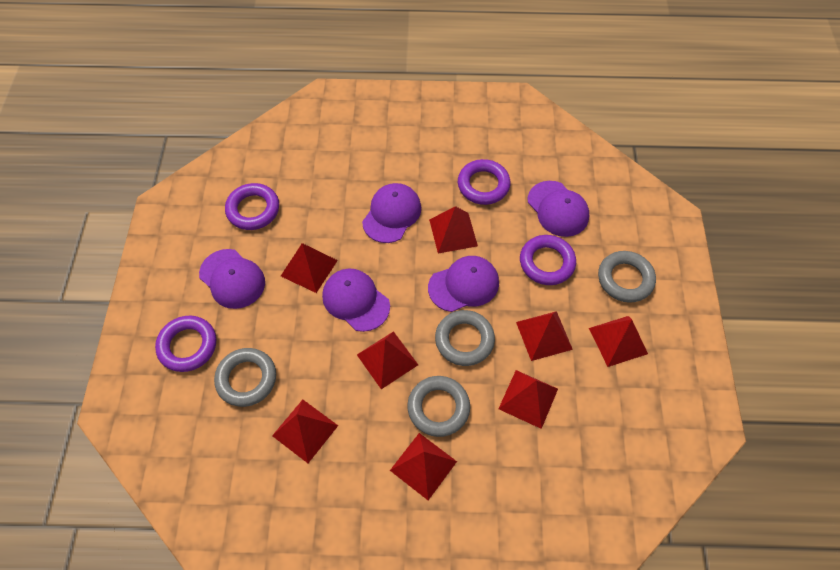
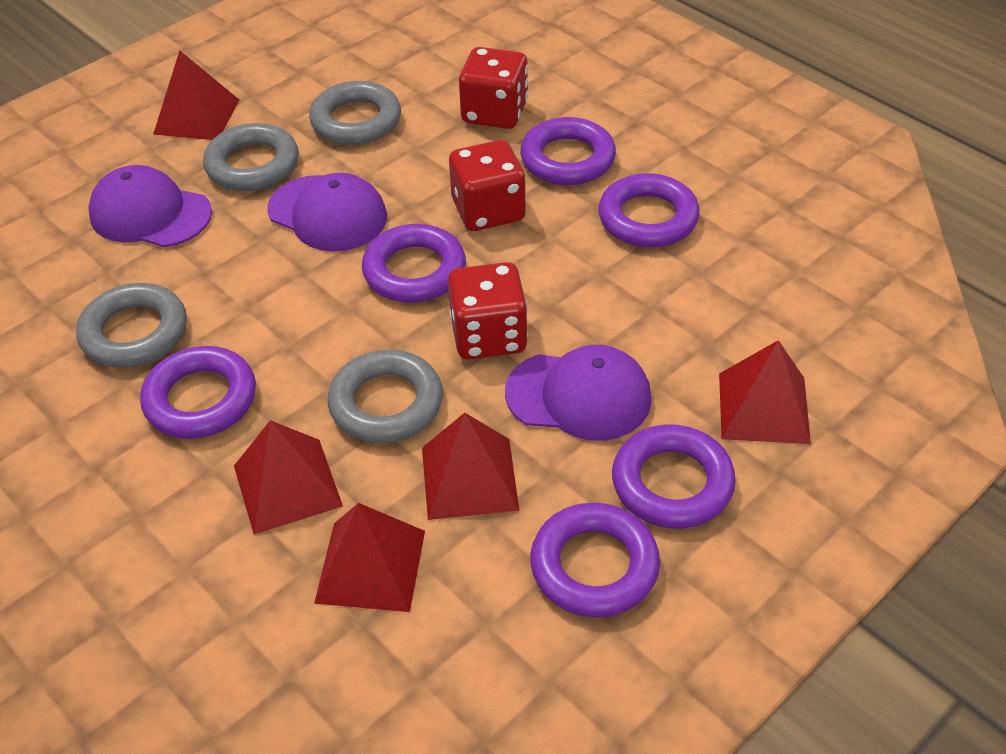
purple cap: 5 -> 3
purple ring: 4 -> 6
red dice: 0 -> 3
red pyramid: 8 -> 5

